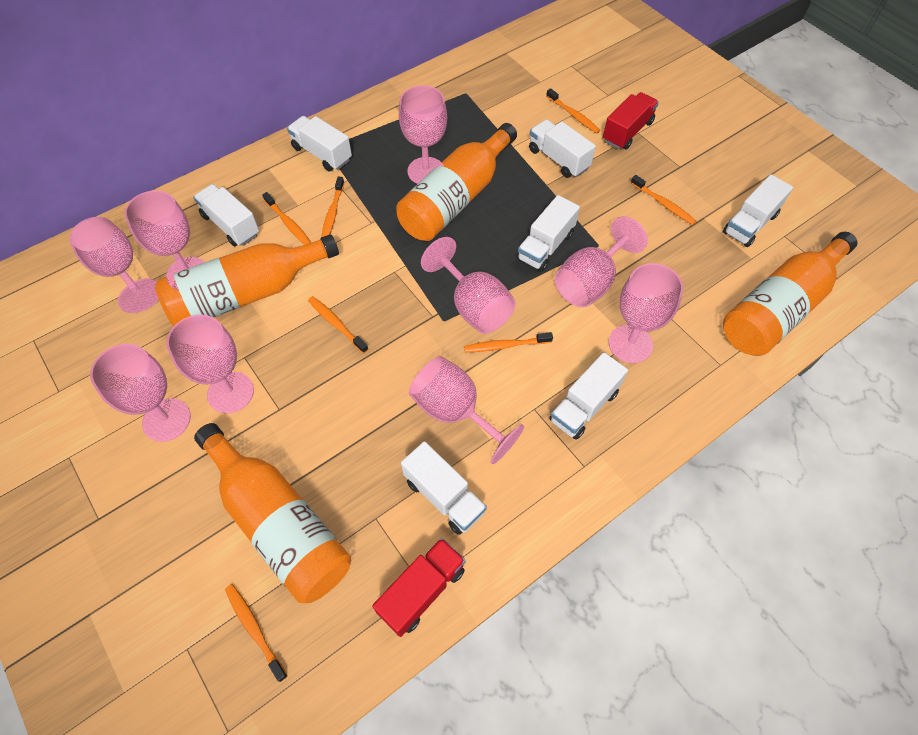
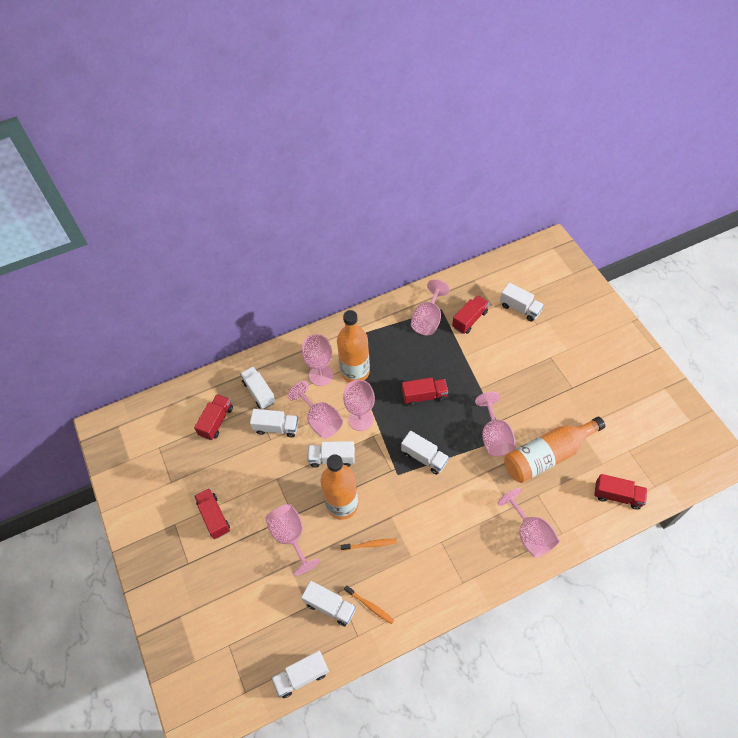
orange bottle: 4 -> 3
orange toothbrush: 7 -> 2
pink goblet: 9 -> 7
red truck: 2 -> 5

